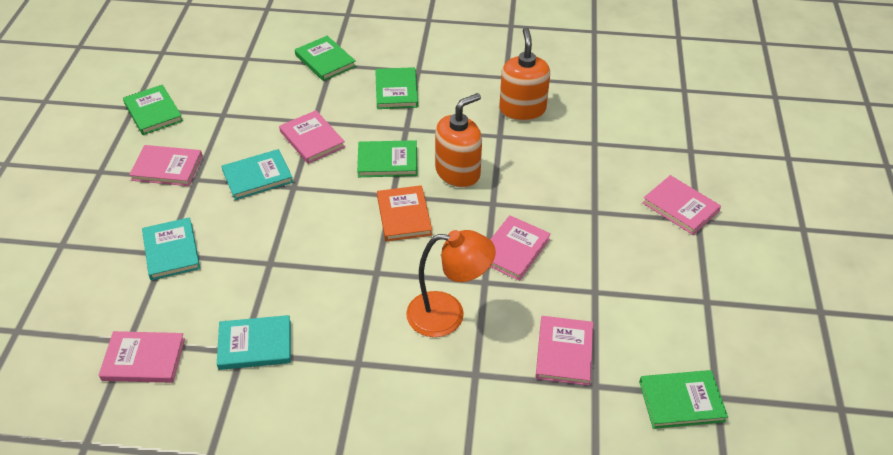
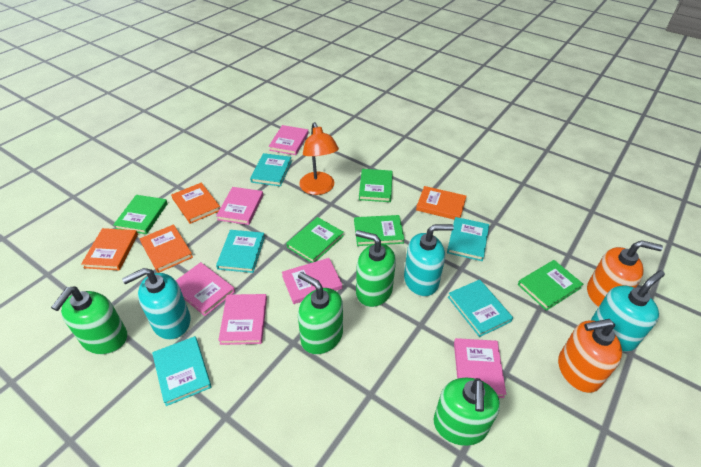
green soap dispenser: 0 -> 4
orange book: 1 -> 4
turquoise book: 3 -> 5
turquoise soap dispenser: 0 -> 3

